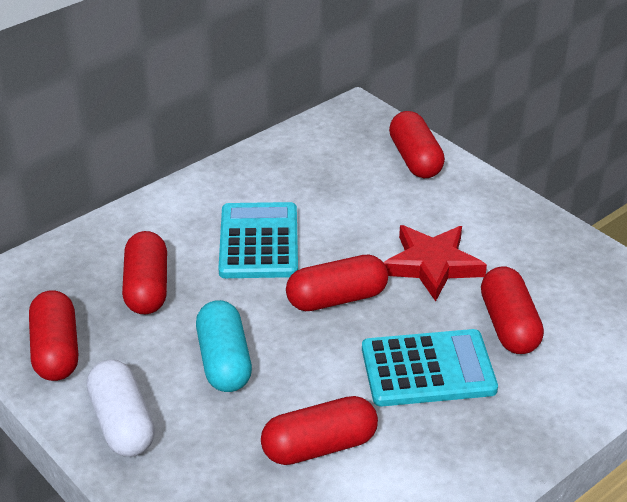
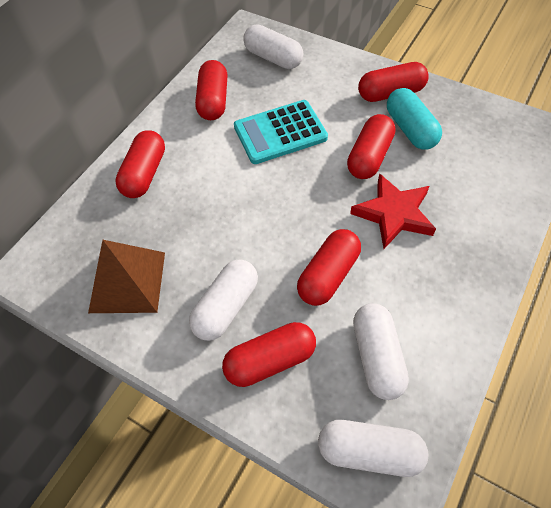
brown pyramid: 0 -> 1
turquoise calculator: 2 -> 1
white capsule: 1 -> 4

